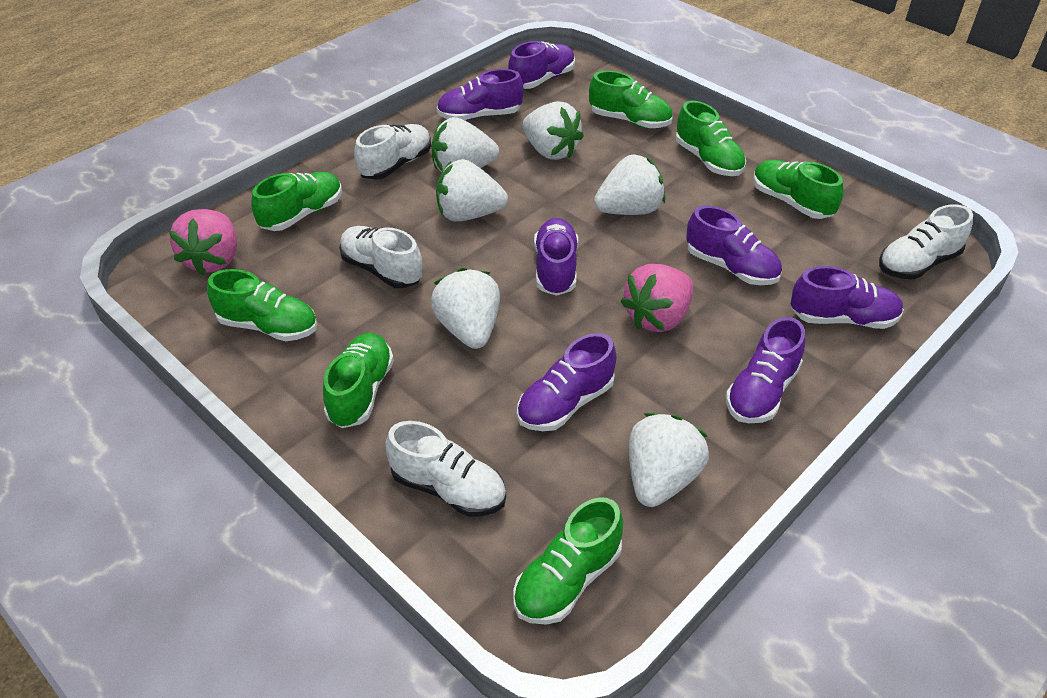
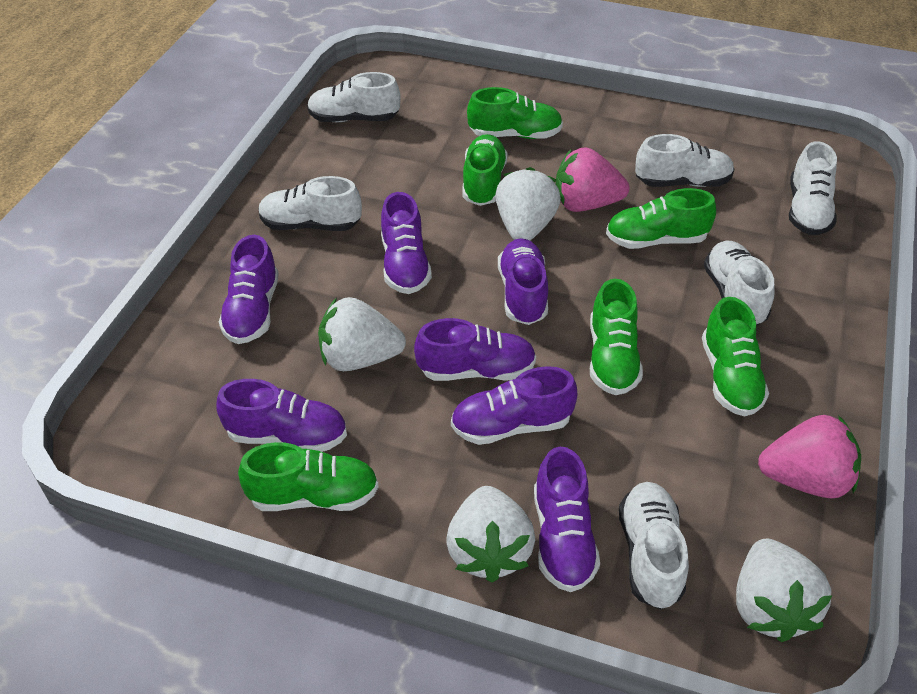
green shoe: 7 -> 6
white shoe: 4 -> 6
white strawberry: 6 -> 4

